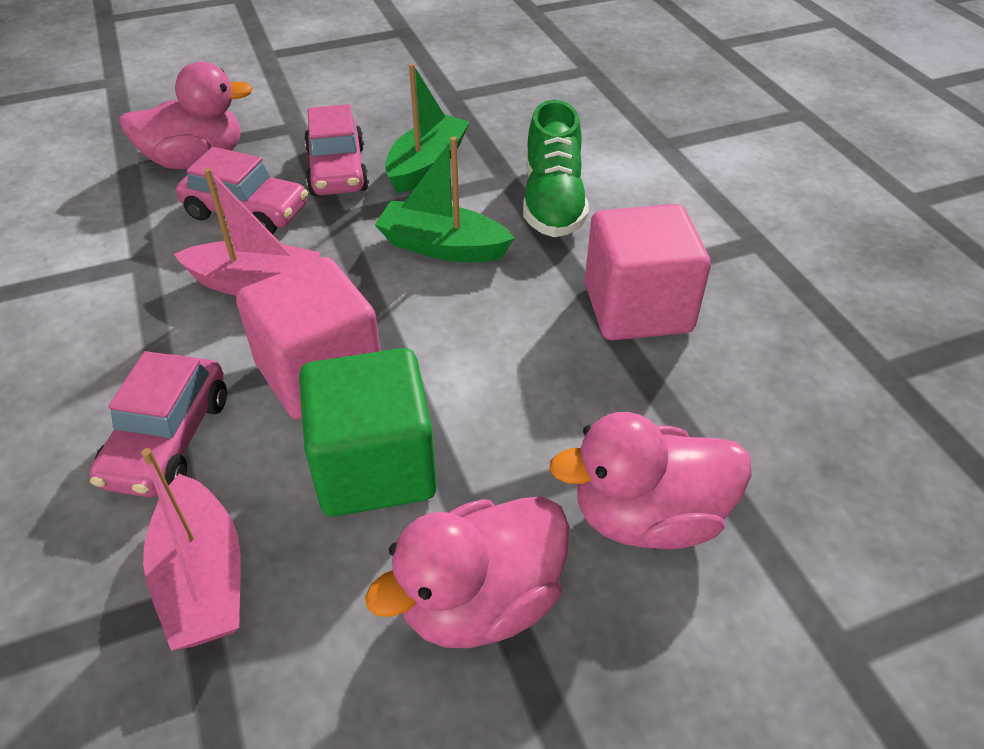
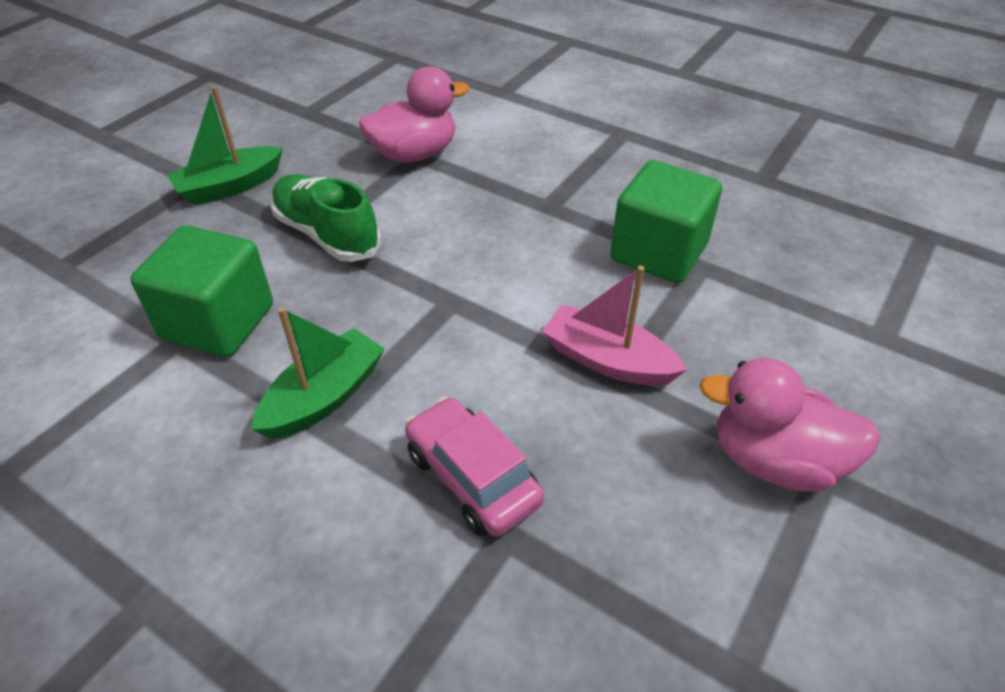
green cube: 1 -> 2
pink boat: 2 -> 1
pink car: 3 -> 1
pink cube: 2 -> 0
pink duck: 3 -> 2

